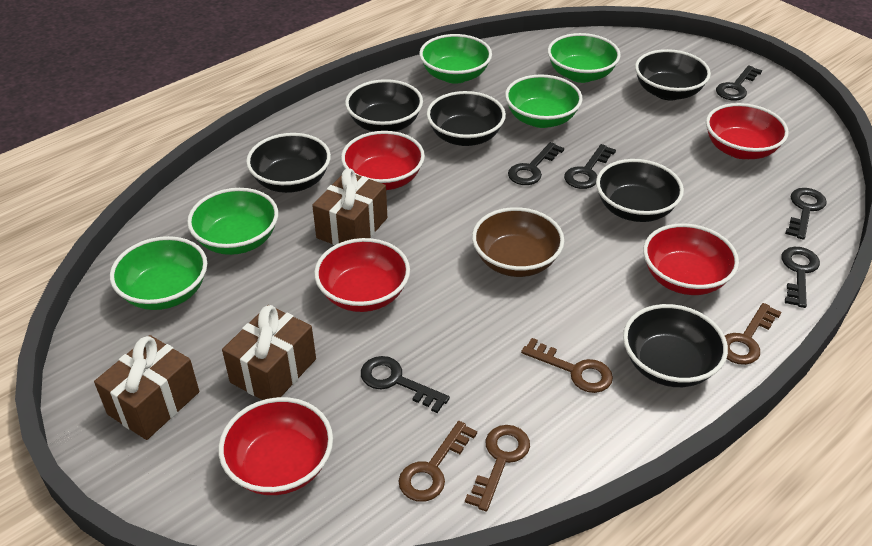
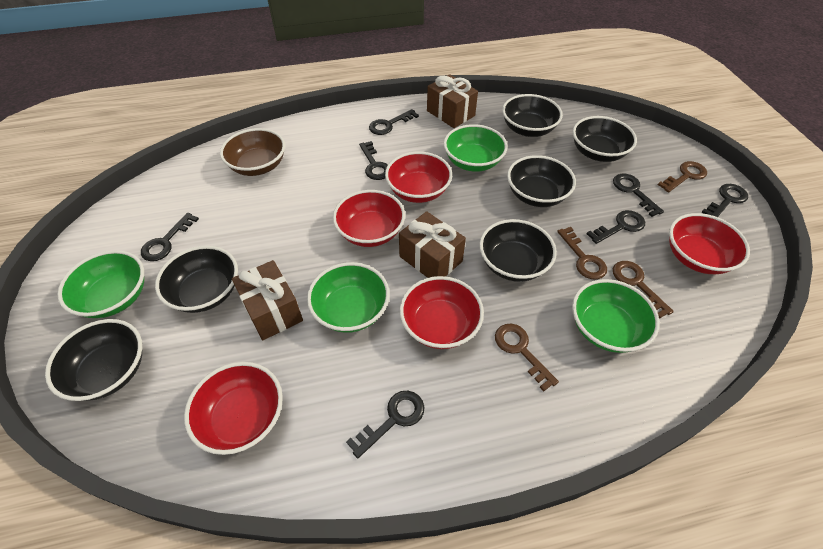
black key: 6 -> 7
green bowl: 5 -> 4

